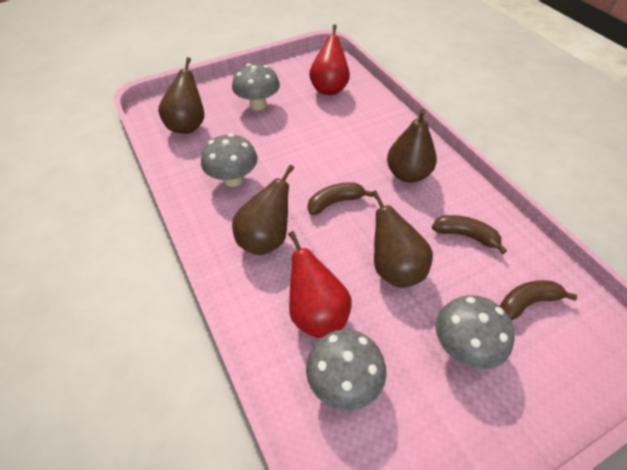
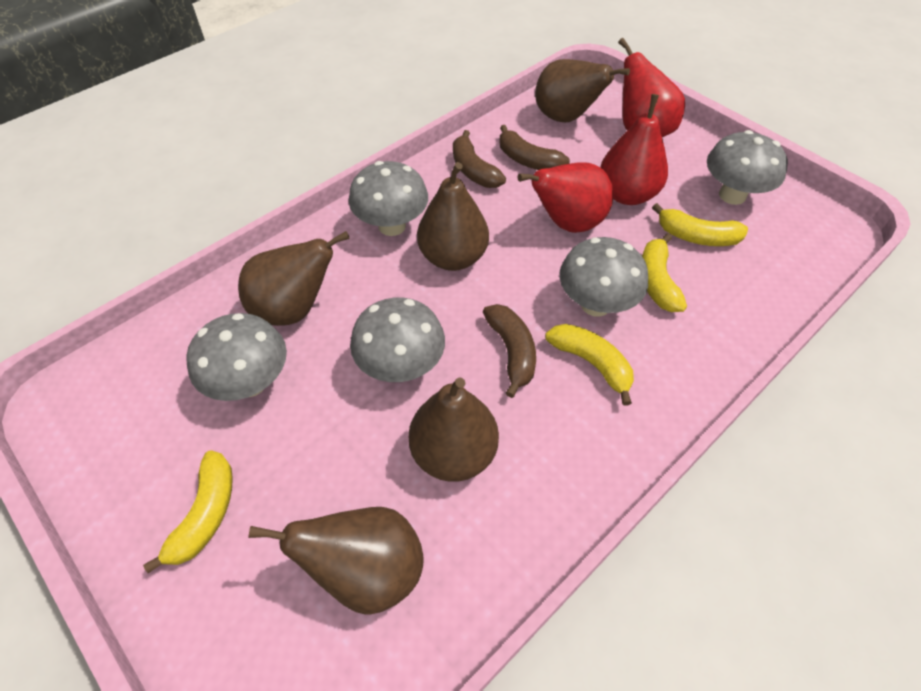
brown pear: 4 -> 5
grey mushroom: 4 -> 5
red pear: 2 -> 3
yellow banana: 0 -> 4

